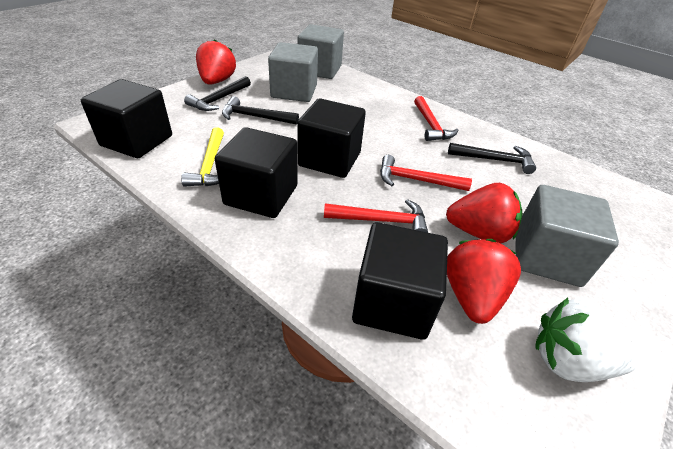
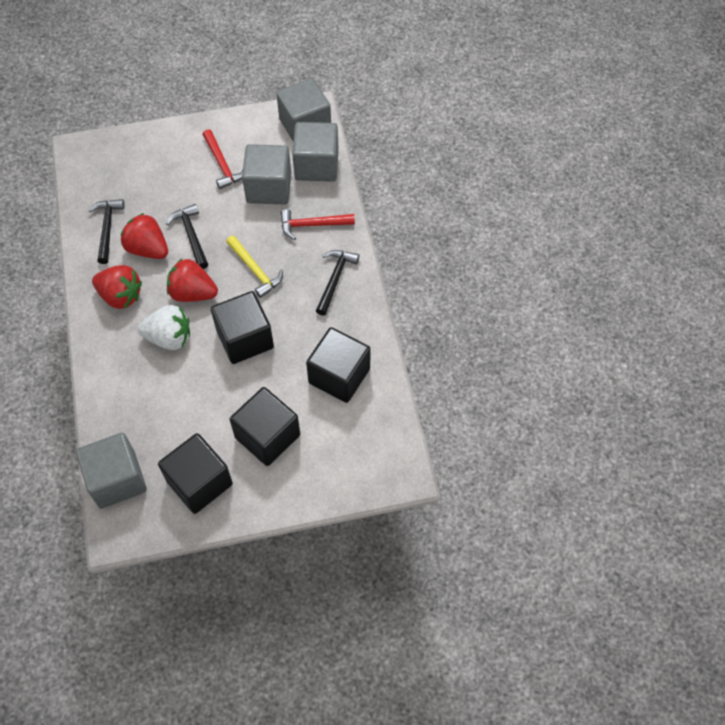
grey cube: 3 -> 4
red hammer: 3 -> 2

